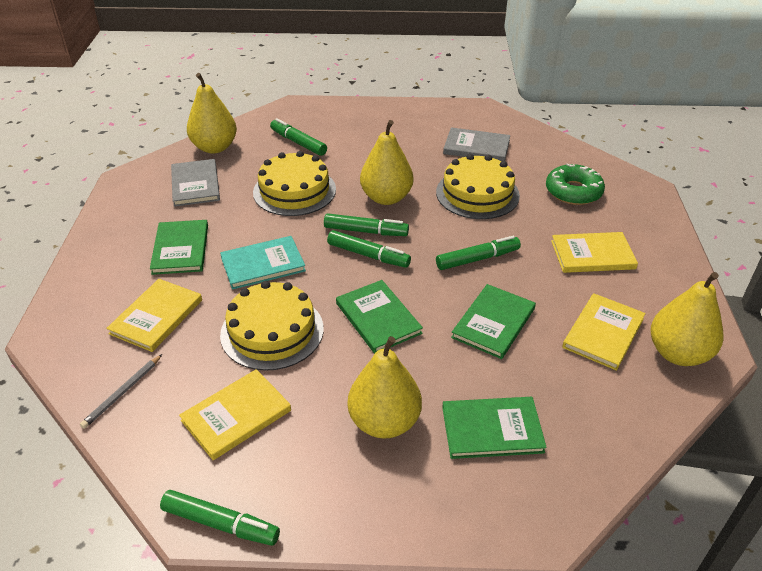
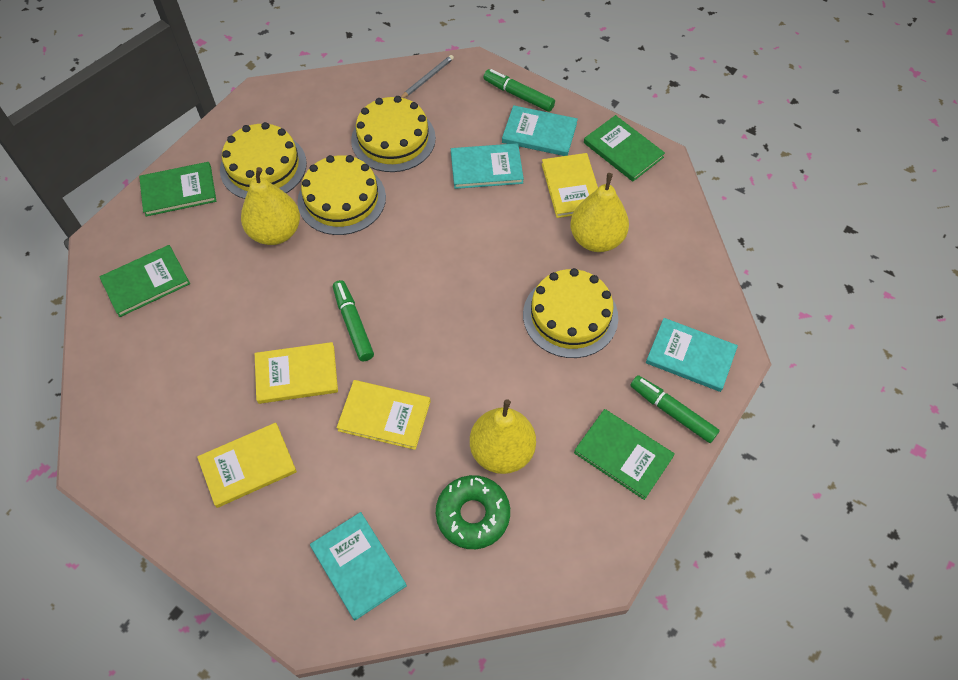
green marker: 5 -> 3
grey book: 2 -> 0
turquoise book: 1 -> 4
yellow cake: 3 -> 4
yellow pear: 4 -> 3

